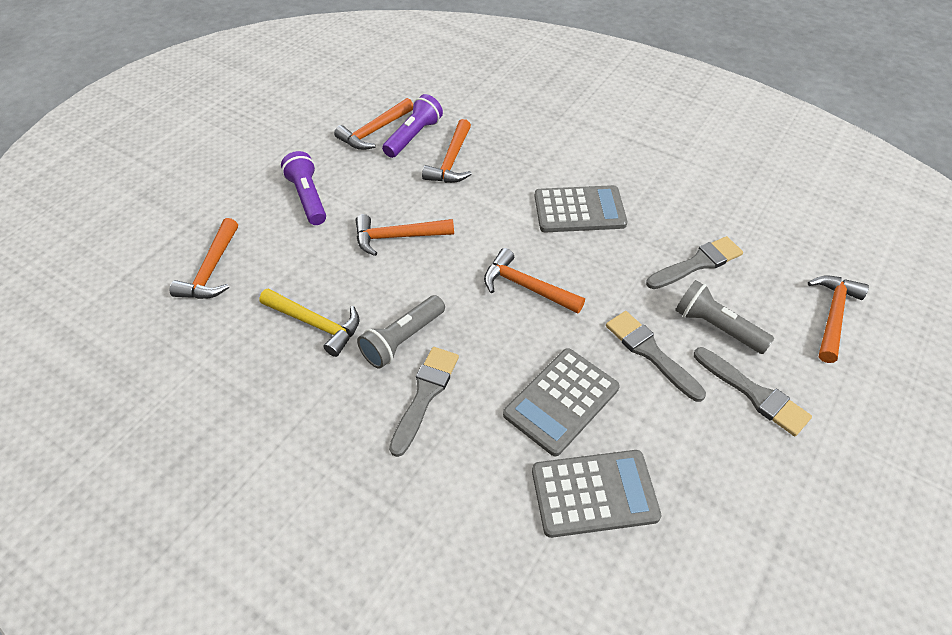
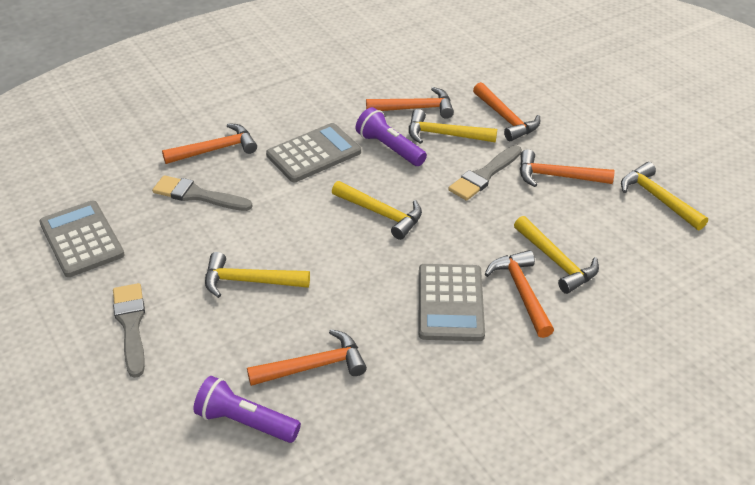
grey brush: 4 -> 3
grey flashlight: 2 -> 0
yellow hammer: 1 -> 5

